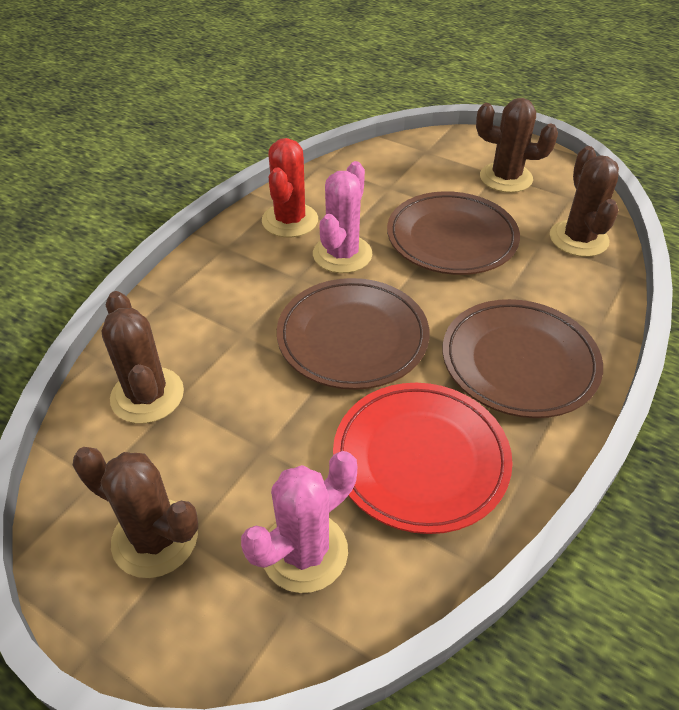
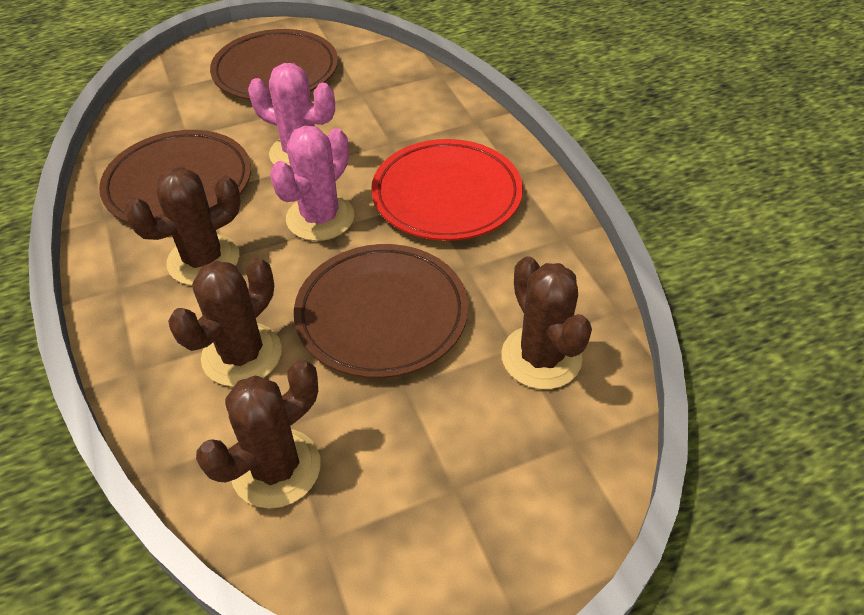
red cactus: 1 -> 0

